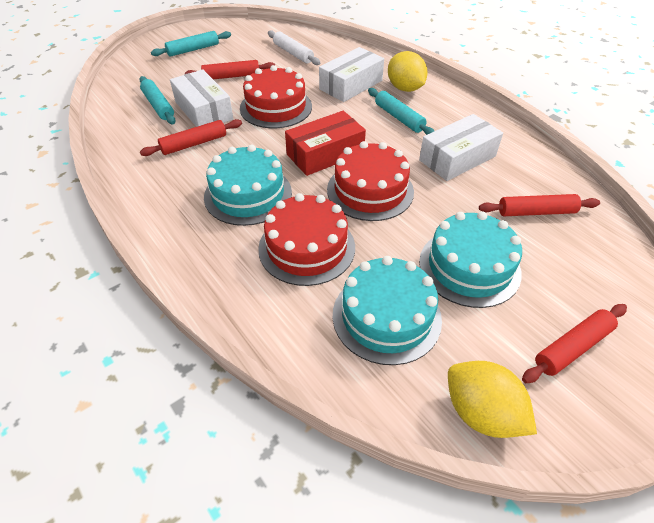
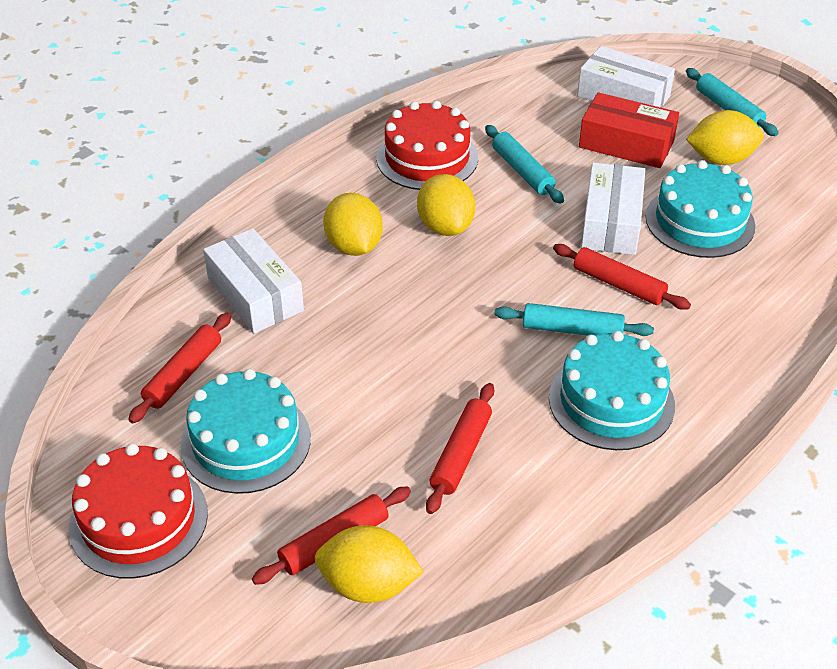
red cake: 3 -> 2
white rolling pin: 1 -> 0
yellow lemon: 2 -> 4

